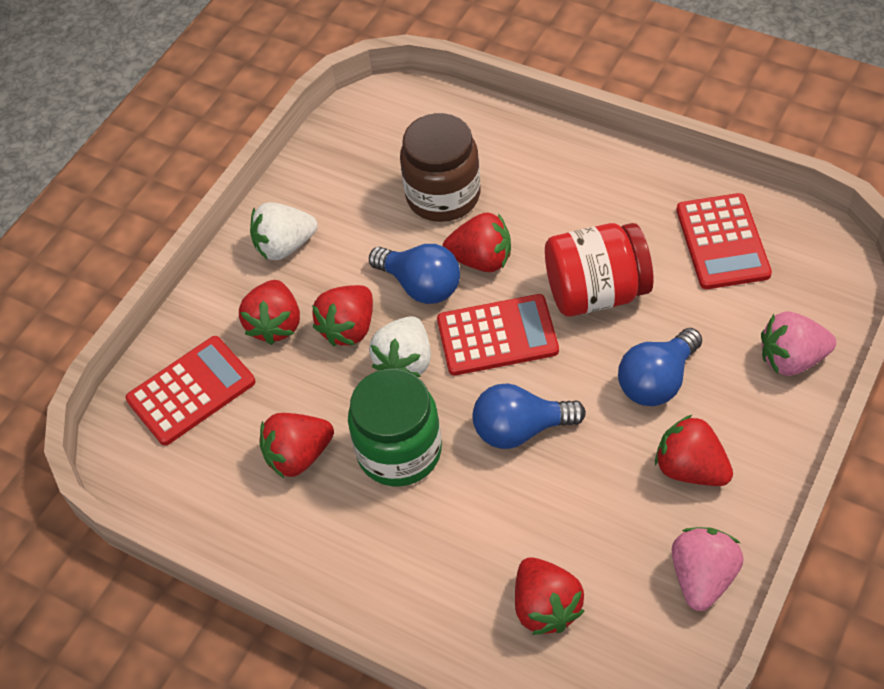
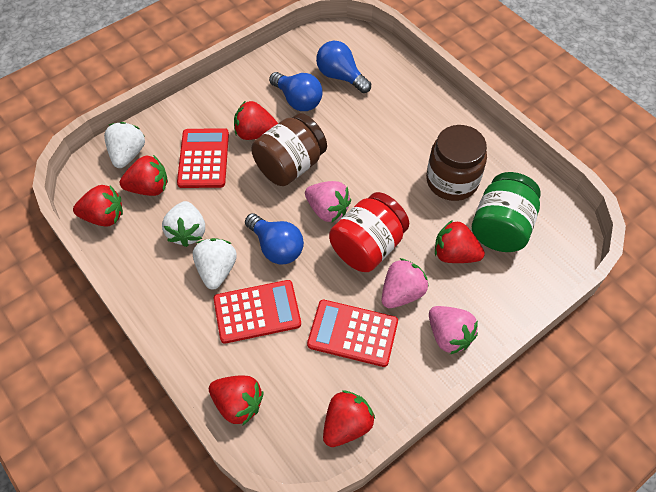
brown jar: 1 -> 2
pink strawberry: 2 -> 3
white strawberry: 2 -> 3

